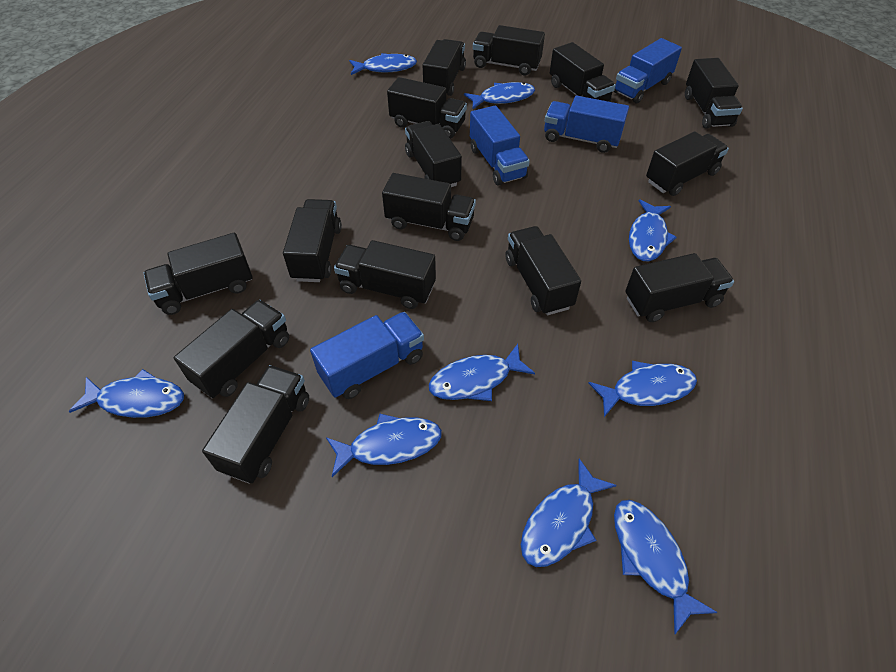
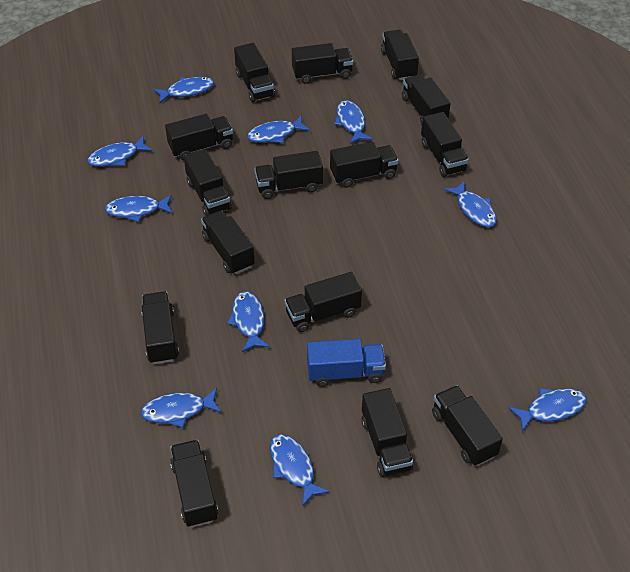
blue fish: 9 -> 10
blue truck: 4 -> 1

